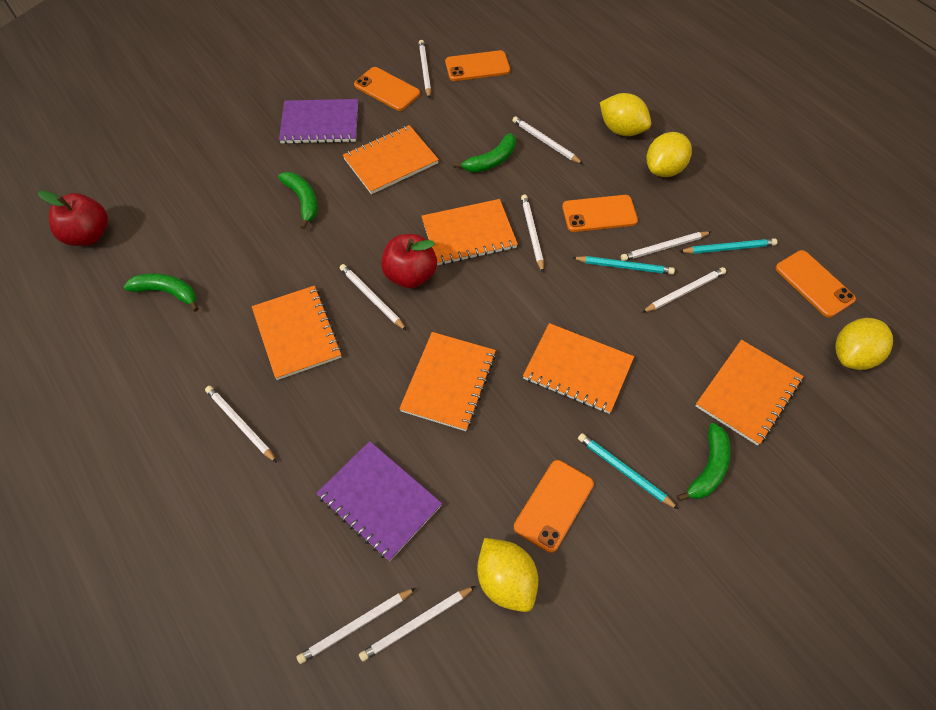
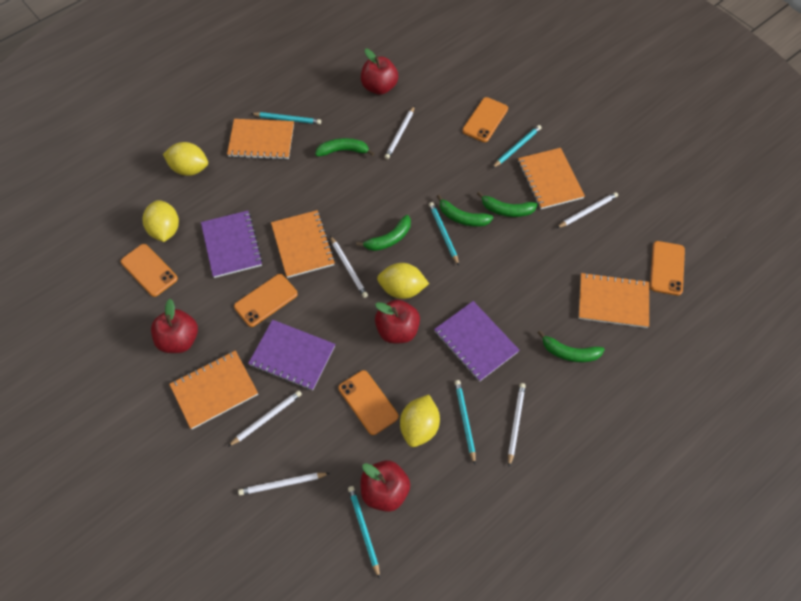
green banana: 4 -> 5
orange notebook: 6 -> 5
purple notebook: 2 -> 3
red apple: 2 -> 4
turquoise pencil: 3 -> 5
white pencil: 9 -> 6

